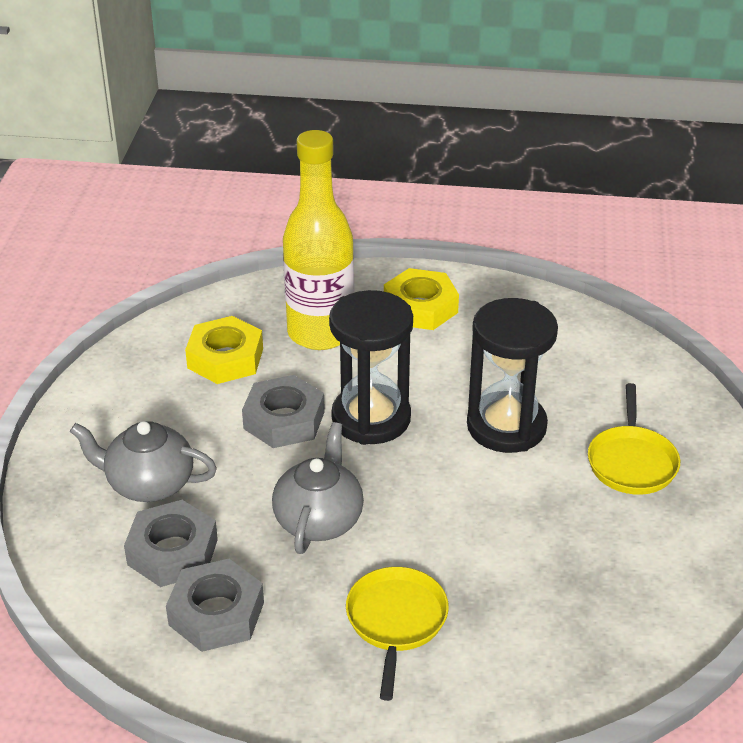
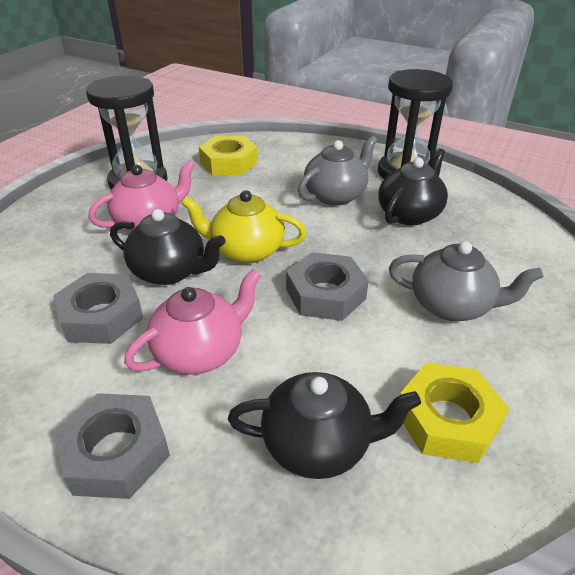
black teapot: 0 -> 3
pink teapot: 0 -> 2
yellow bottle: 1 -> 0
yellow pan: 2 -> 0
yellow teapot: 0 -> 1

